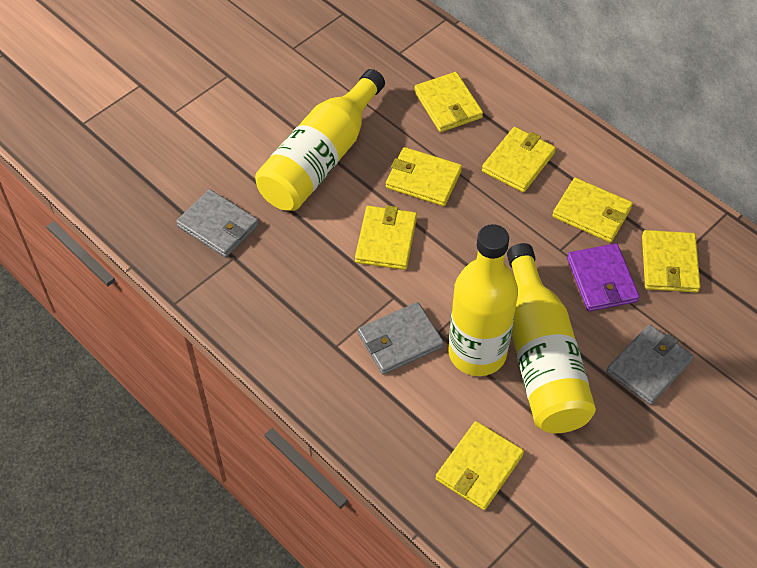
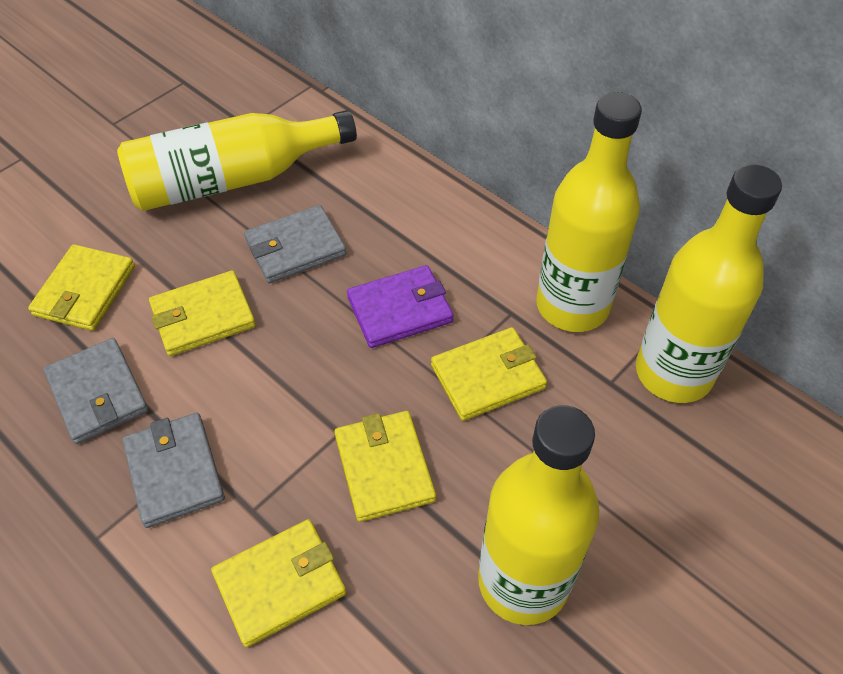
yellow bottle: 3 -> 4
yellow wallet: 7 -> 5

